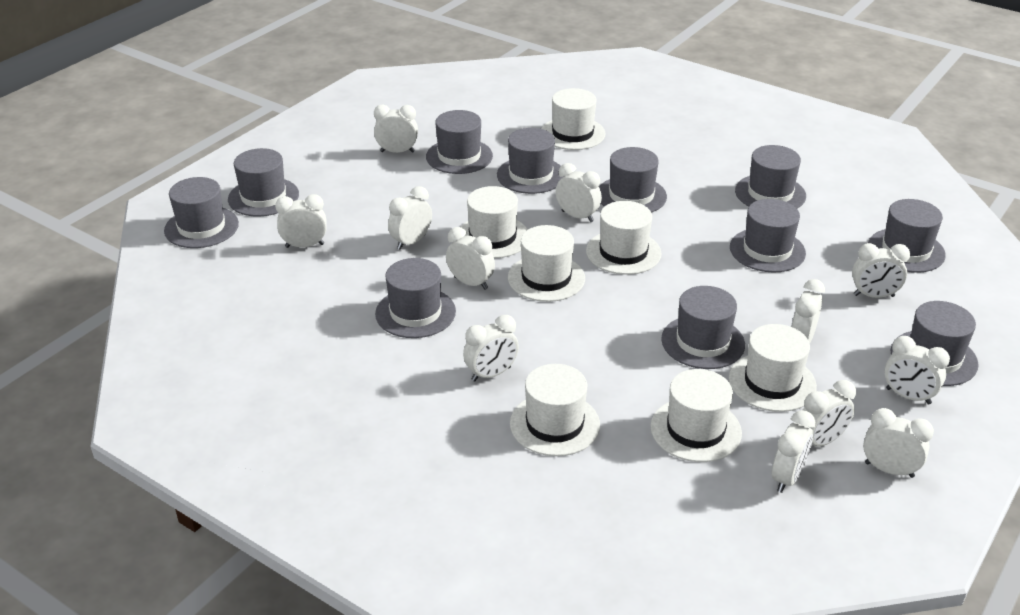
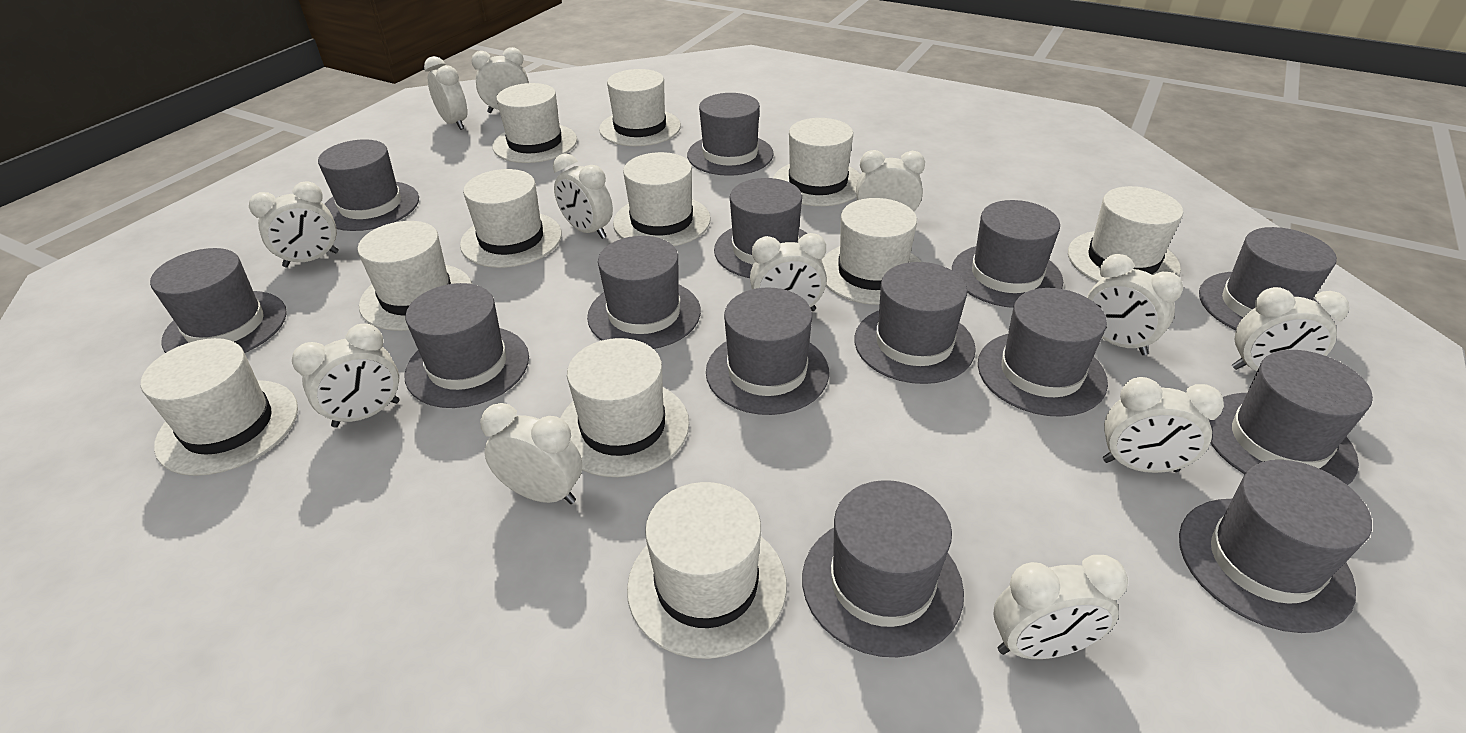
grey hat: 11 -> 14
white hat: 7 -> 11

